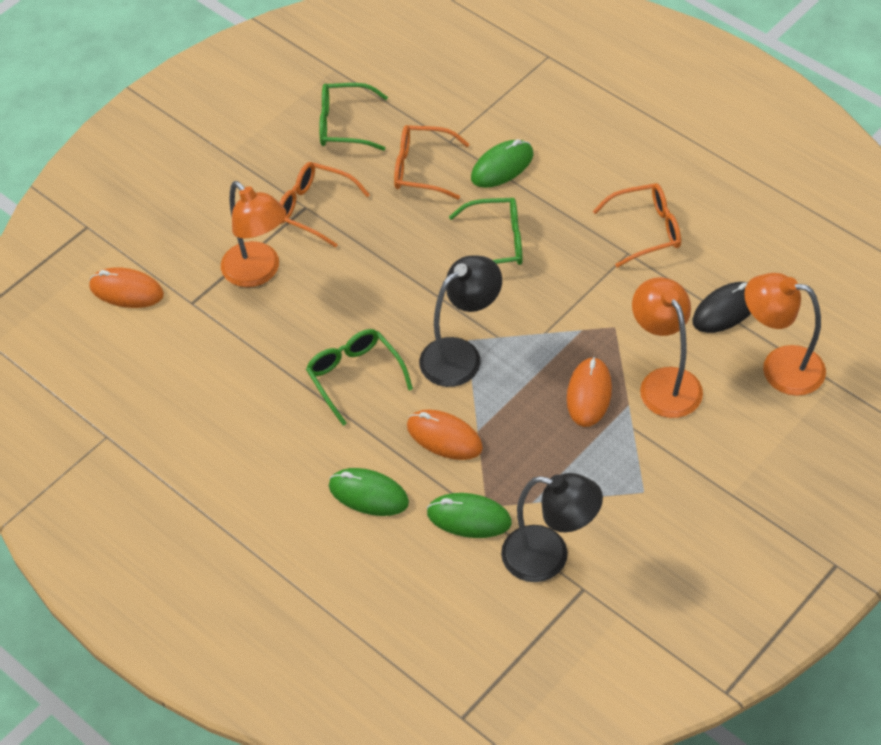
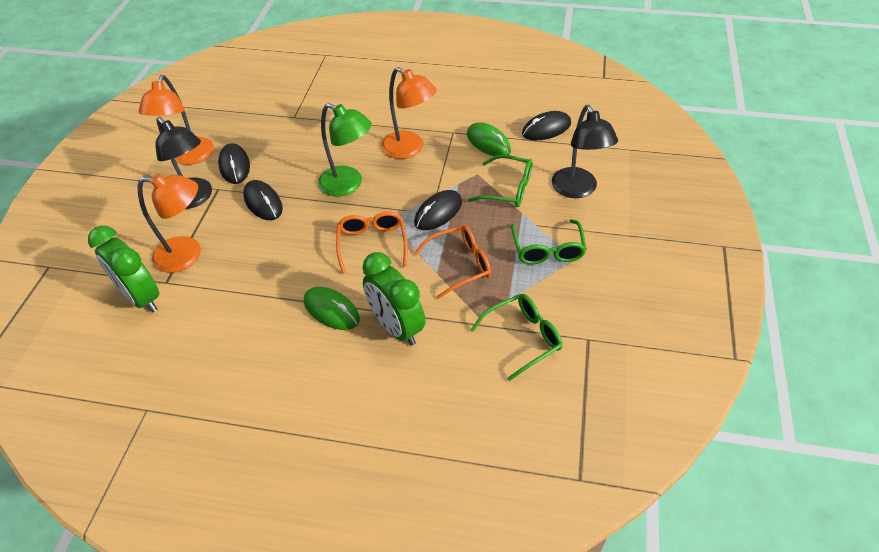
black mouse: 1 -> 4
green clock: 0 -> 2
green lamp: 0 -> 1
green mouse: 3 -> 2
orange glasses: 3 -> 2
orange mouse: 3 -> 0

